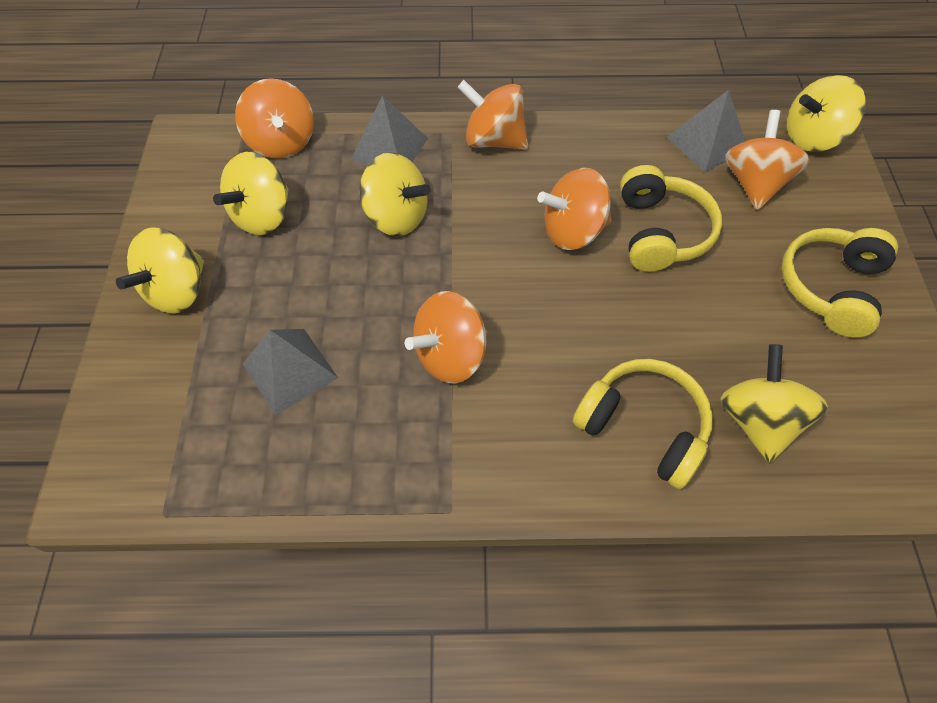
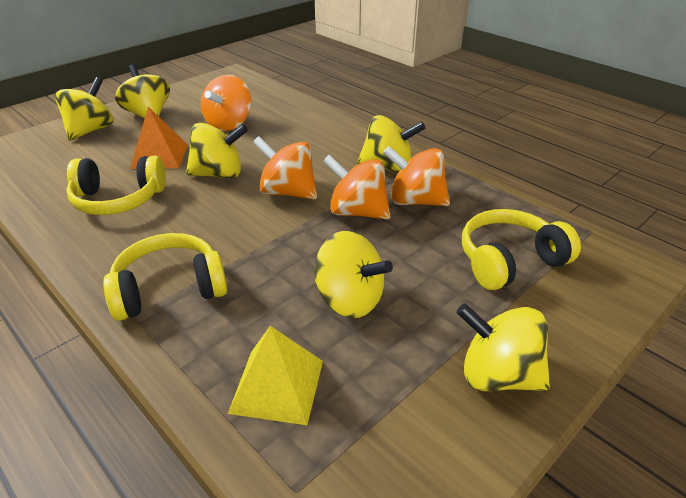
grey pyramid: 3 -> 0
orange pyramid: 0 -> 1
orange spinning top: 5 -> 4
yellow pyramid: 0 -> 1
yellow spinning top: 5 -> 6

